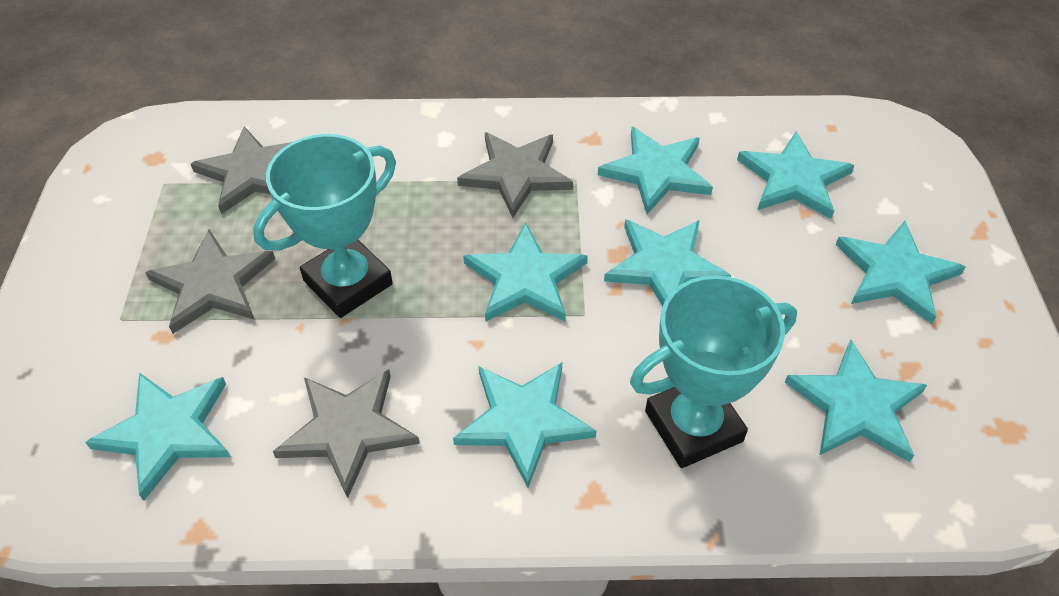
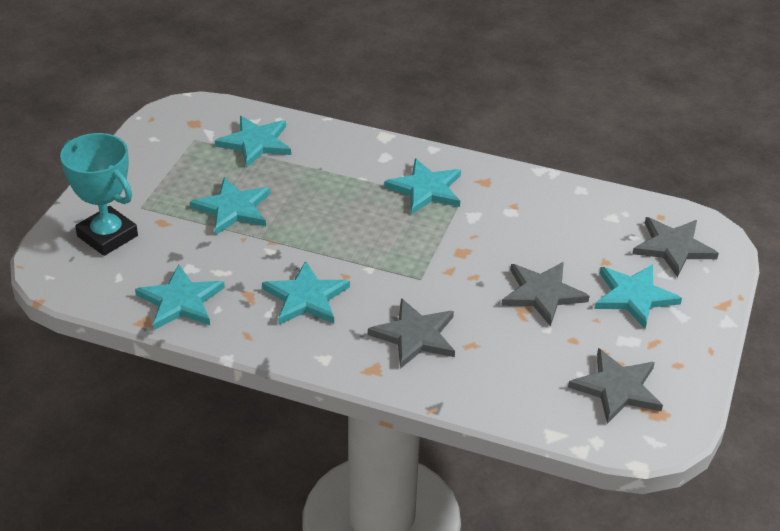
turquoise star: 8 -> 6
turquoise trophy: 2 -> 1

